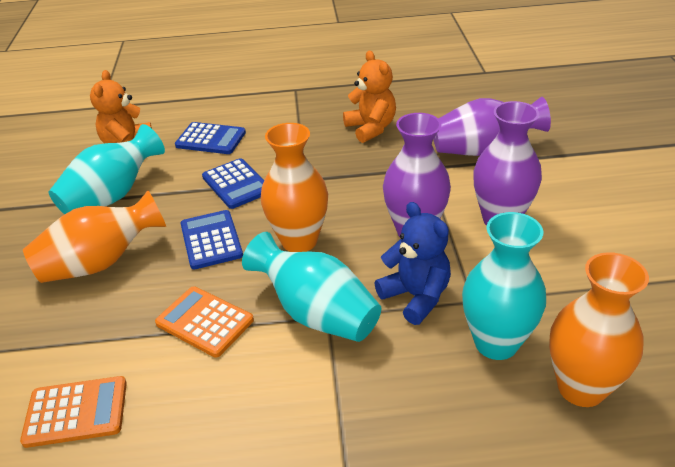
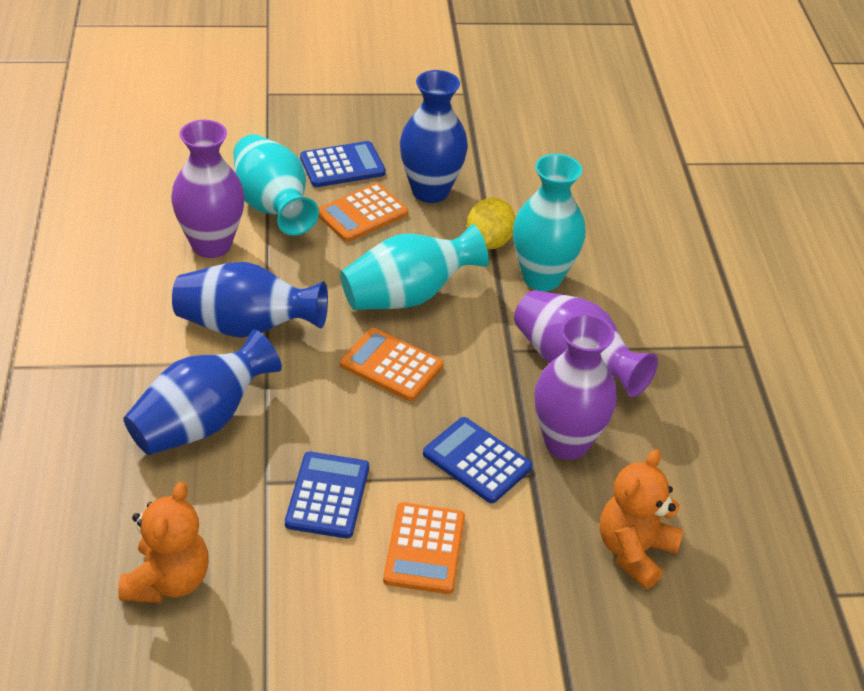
blue teddy bear: 1 -> 0
blue vase: 0 -> 3
orange calculator: 2 -> 3
orange vase: 3 -> 0
yellow lemon: 0 -> 1

